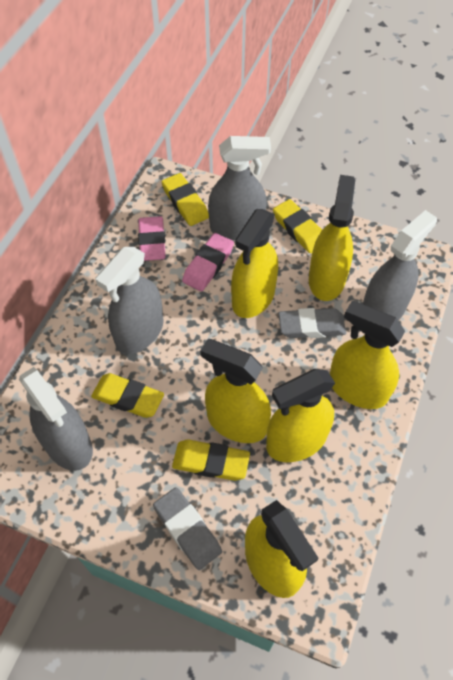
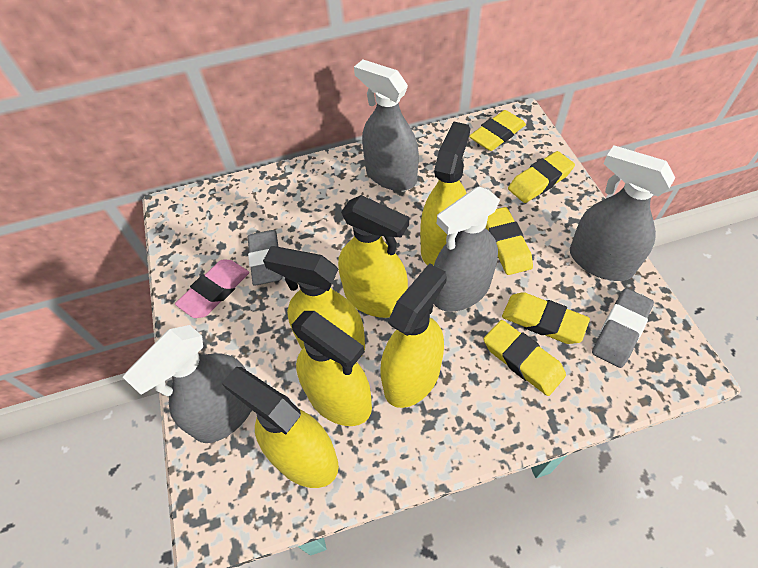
pink eraser: 2 -> 1
yellow eraser: 4 -> 5

